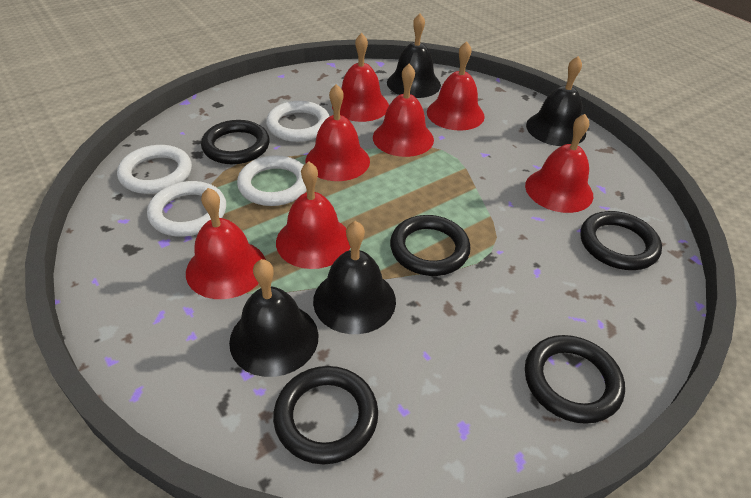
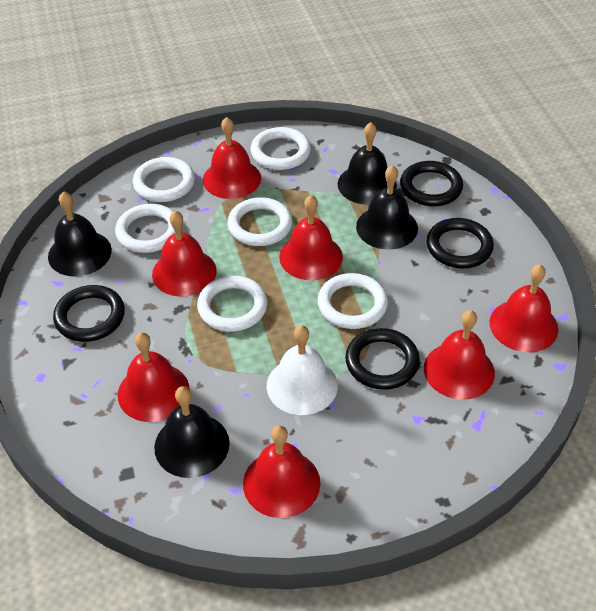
black ring: 5 -> 4
white bell: 0 -> 1
white ring: 4 -> 6

